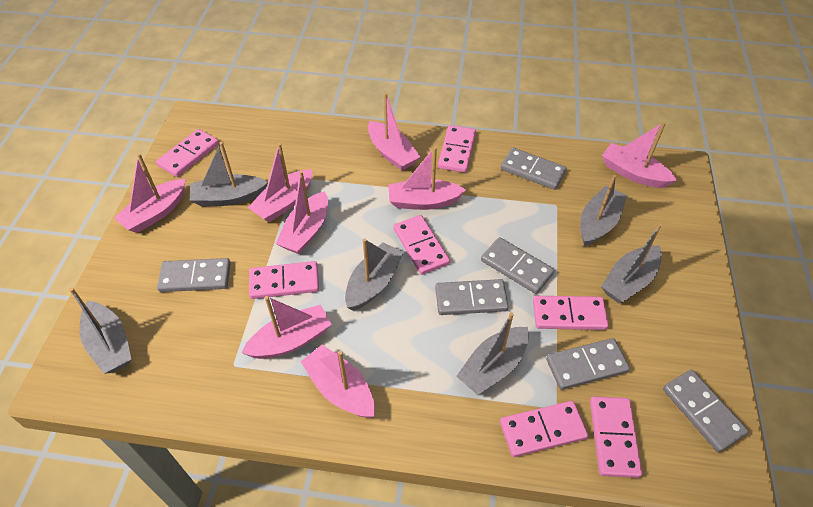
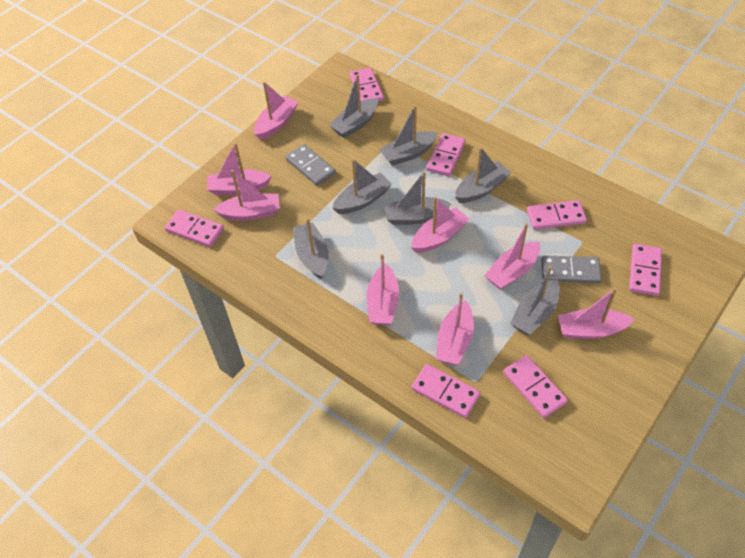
grey boat: 6 -> 7
grey domino: 6 -> 2

